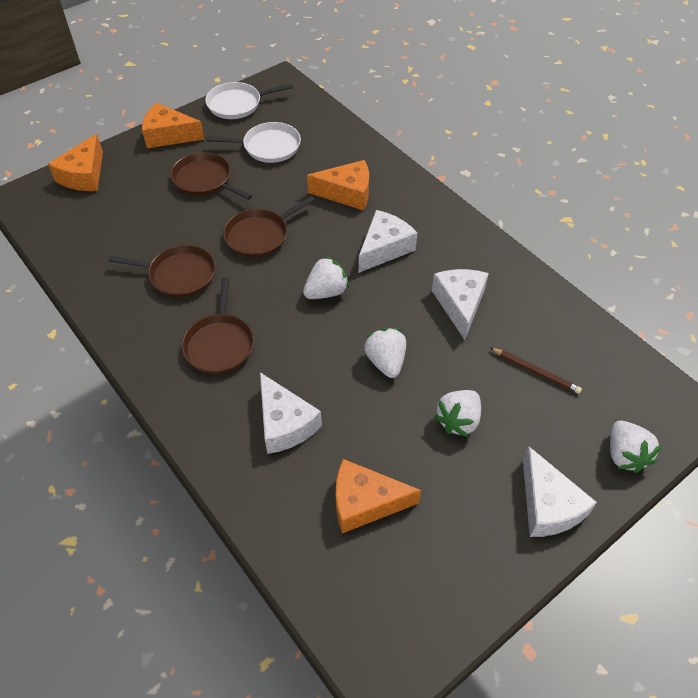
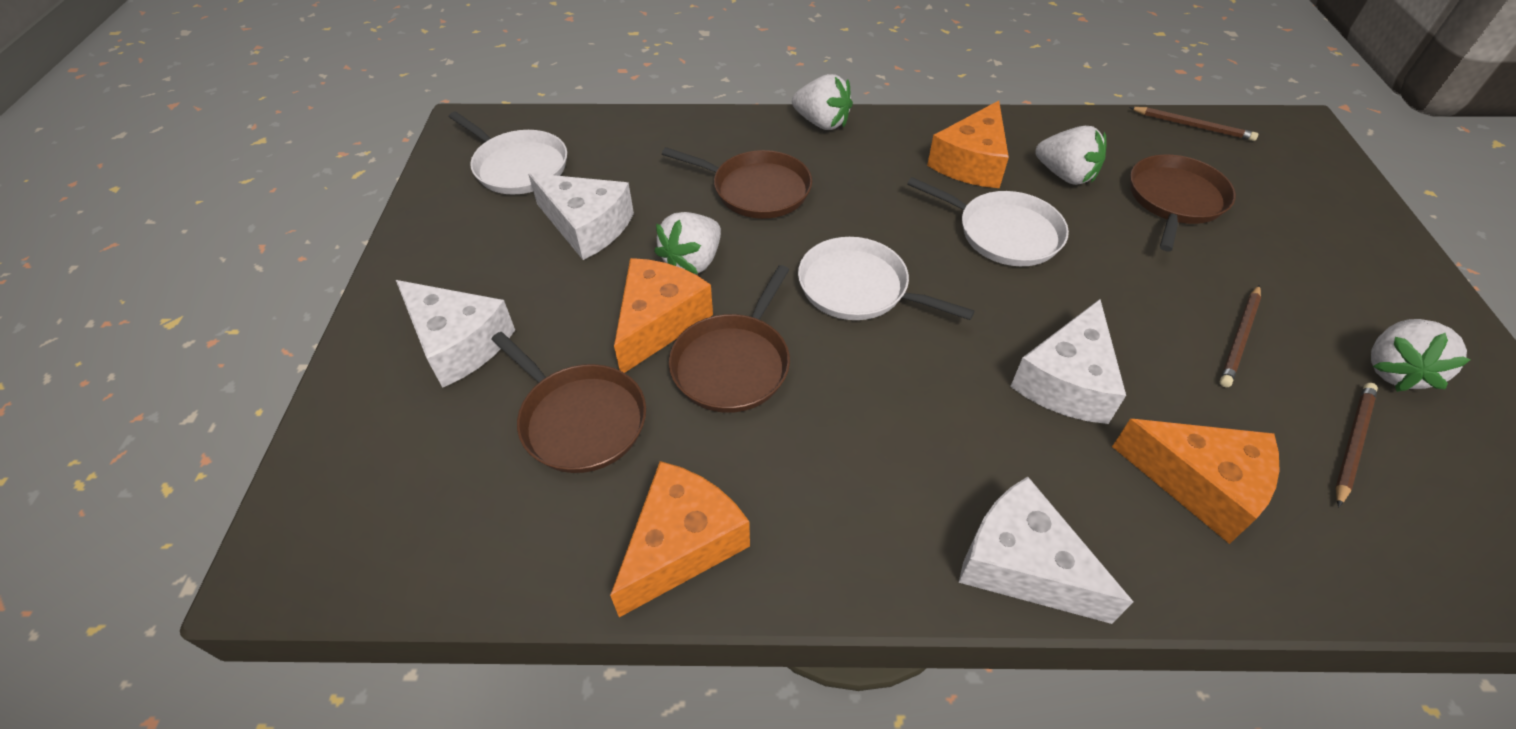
brown pencil: 1 -> 3
white pan: 2 -> 3

